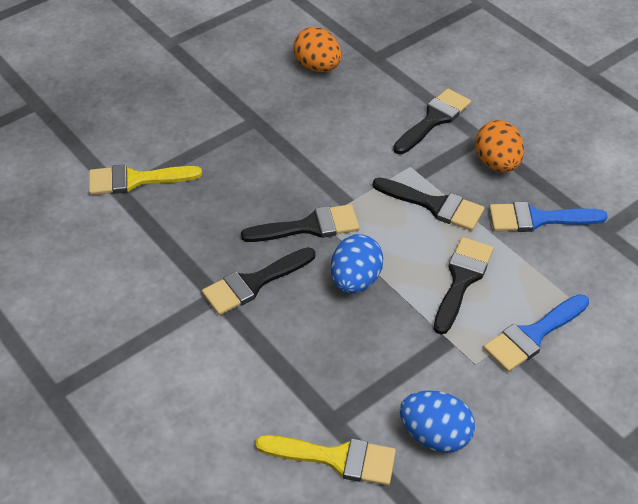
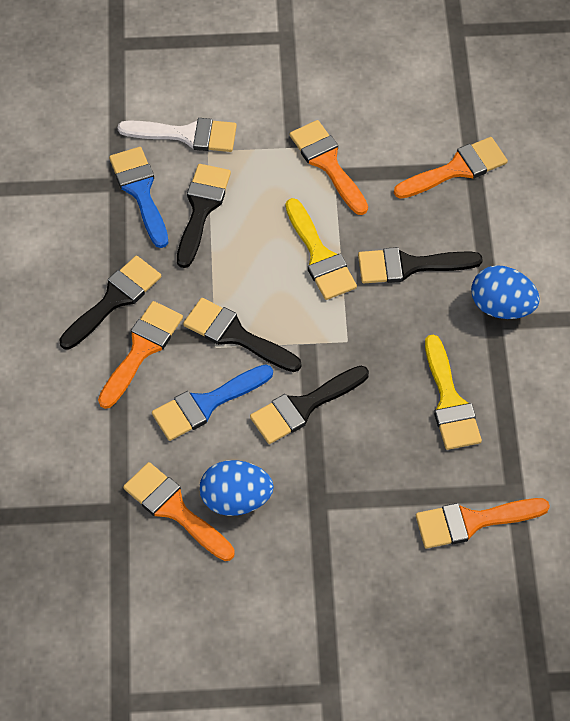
orange brush: 0 -> 5
orange egg: 2 -> 0
white brush: 0 -> 1

